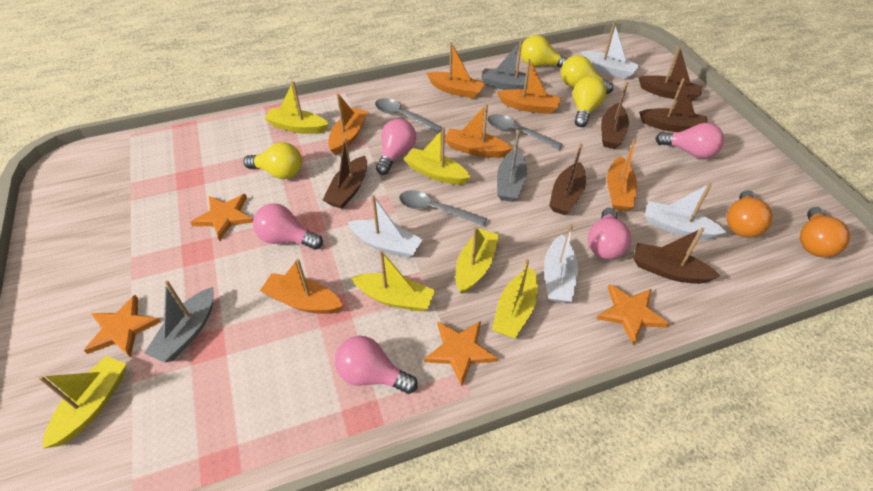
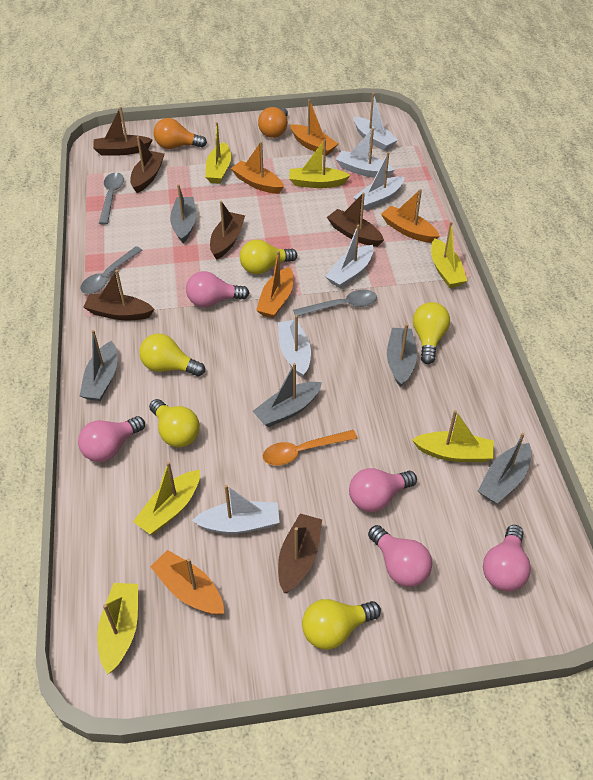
grey boat: 3 -> 5
orange boat: 6 -> 5
orange spoon: 0 -> 1
orange star: 4 -> 0
white boat: 4 -> 6
yellow light bulb: 4 -> 5

